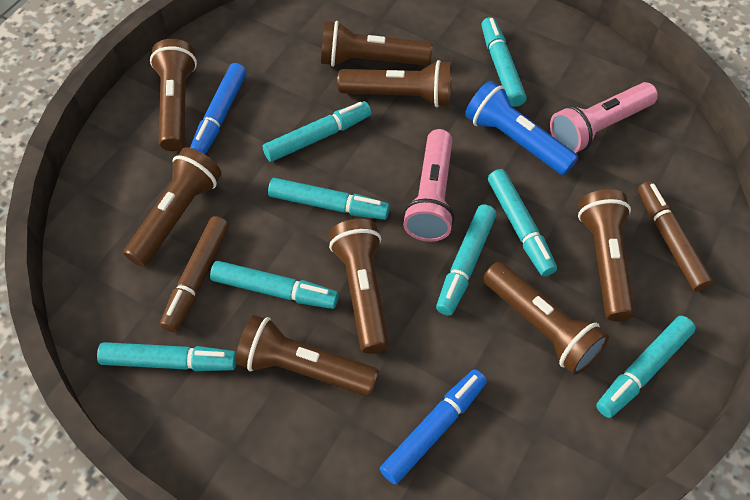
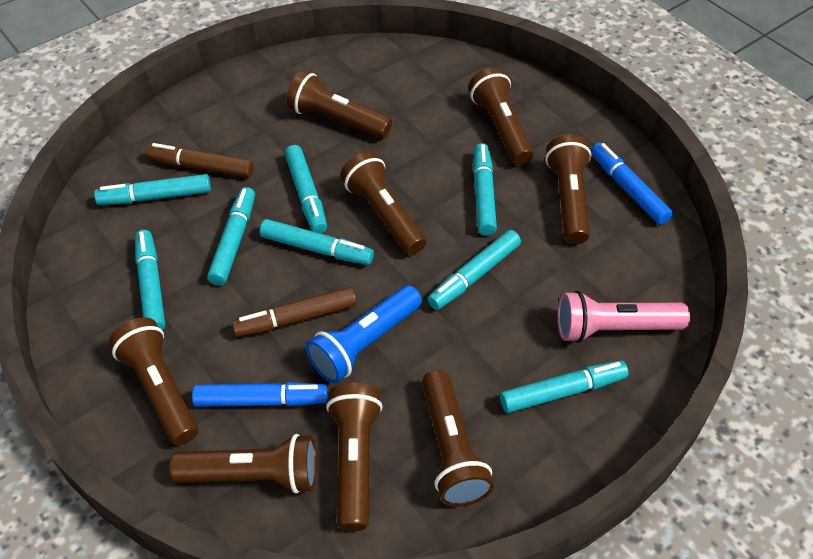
pink flashlight: 2 -> 1

